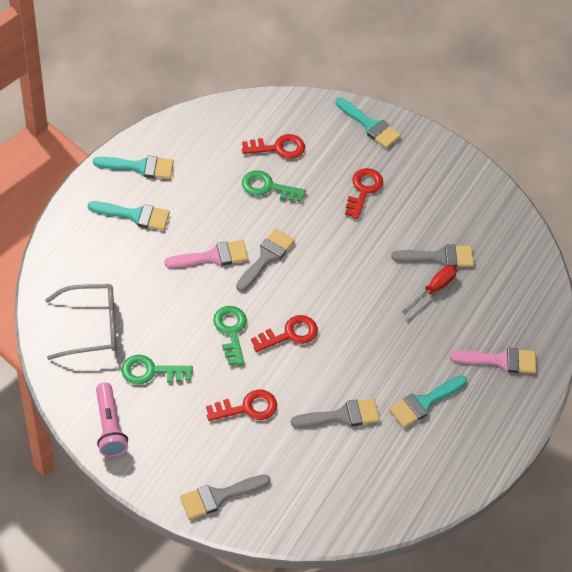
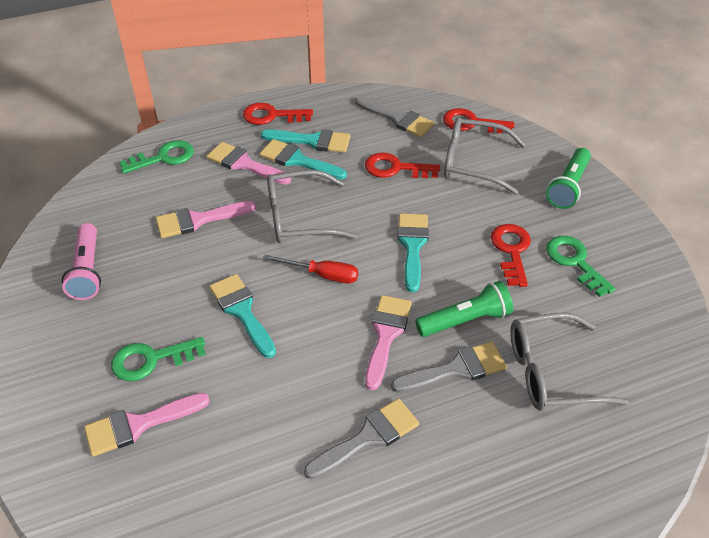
green flashlight: 0 -> 2
grey brush: 4 -> 3
grey glasses: 1 -> 3
pink brush: 2 -> 4

